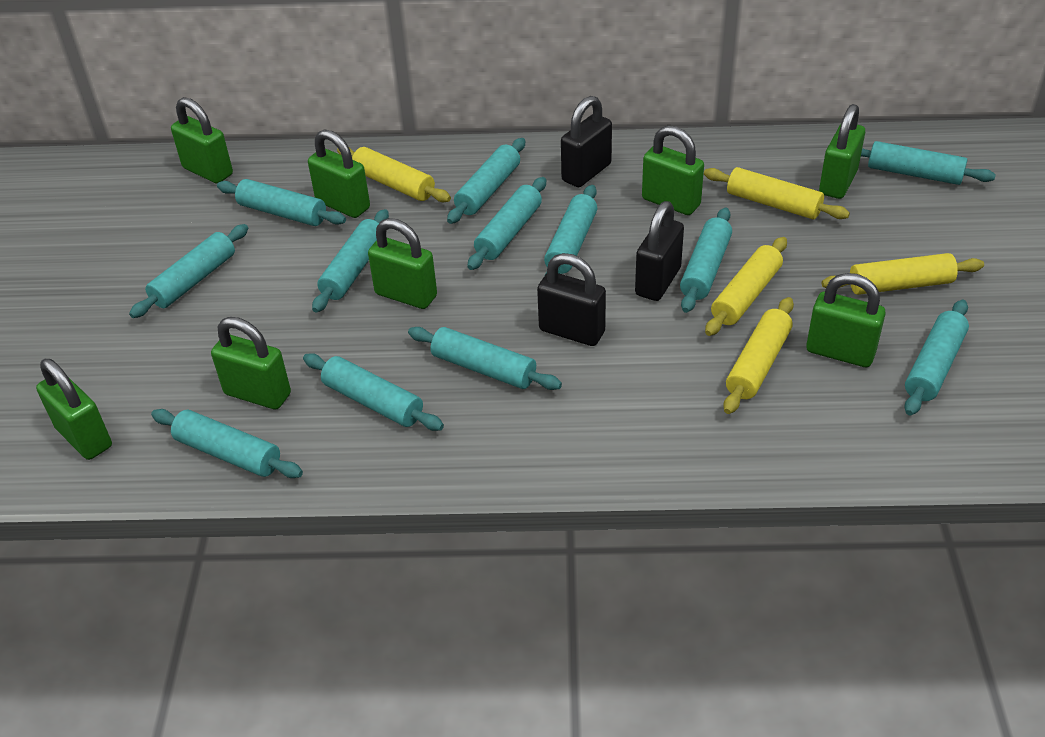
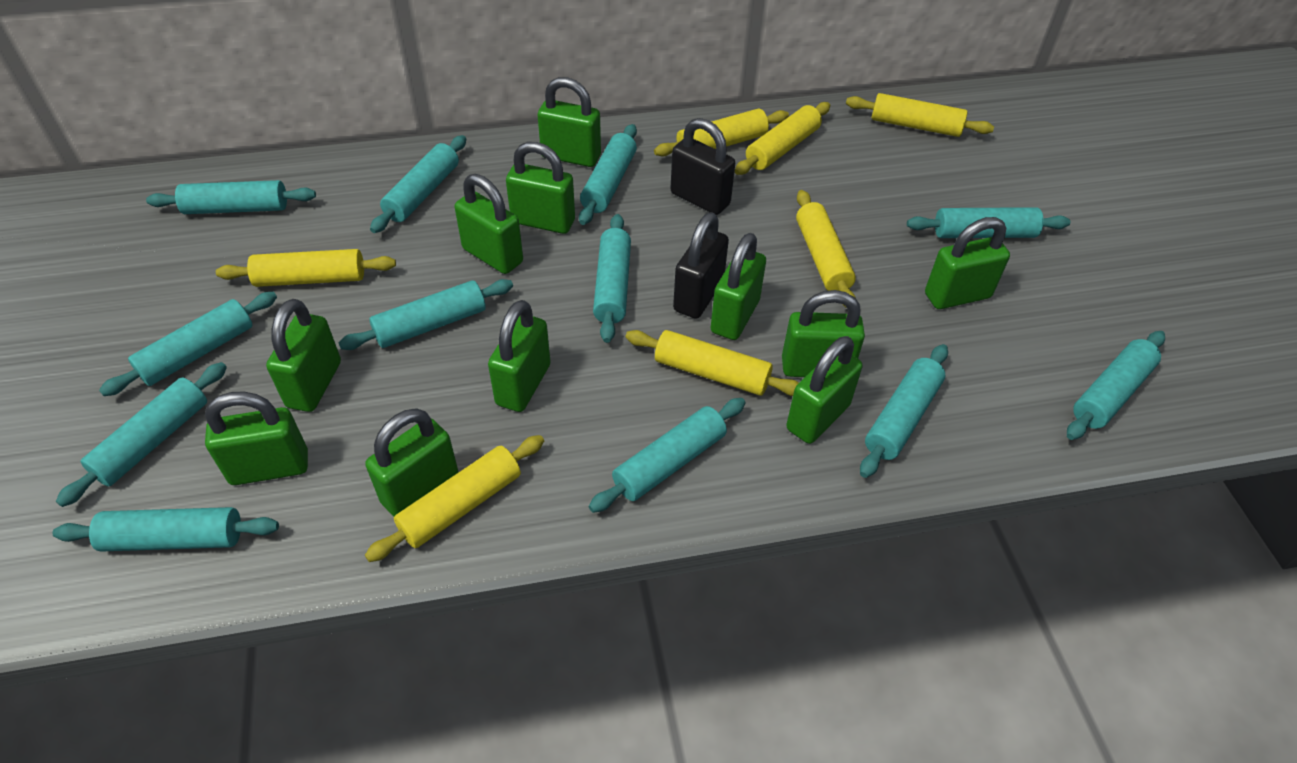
black padlock: 3 -> 2
green padlock: 8 -> 11
yellow rolling pin: 5 -> 7

